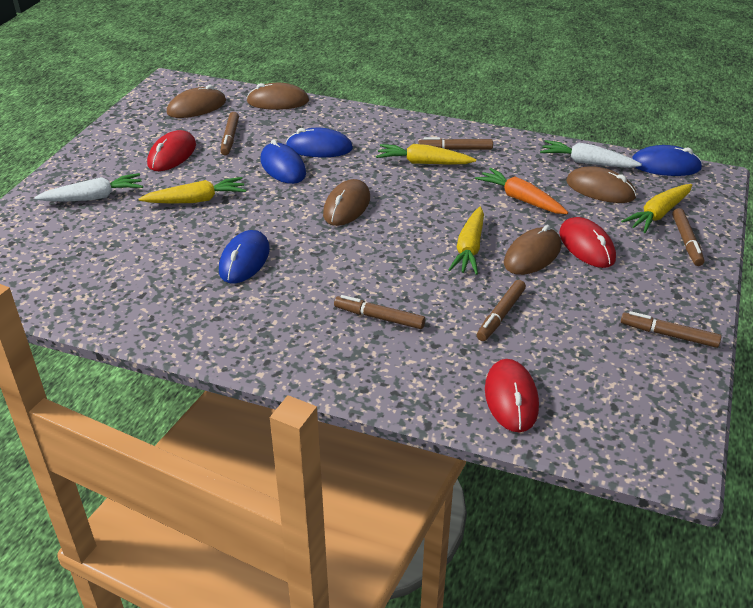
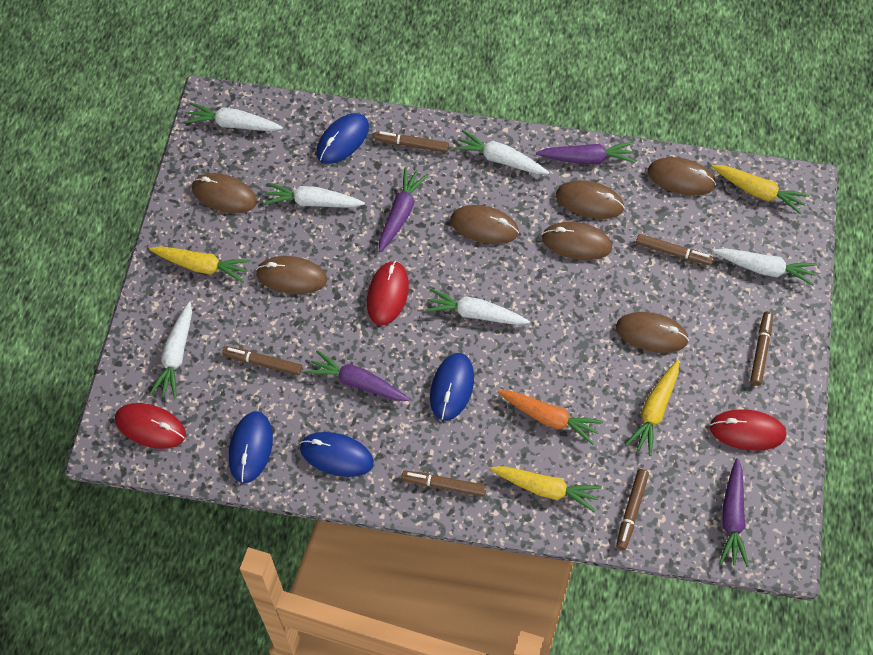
brown mouse: 5 -> 7
purple carrot: 0 -> 4
white carrot: 2 -> 6

